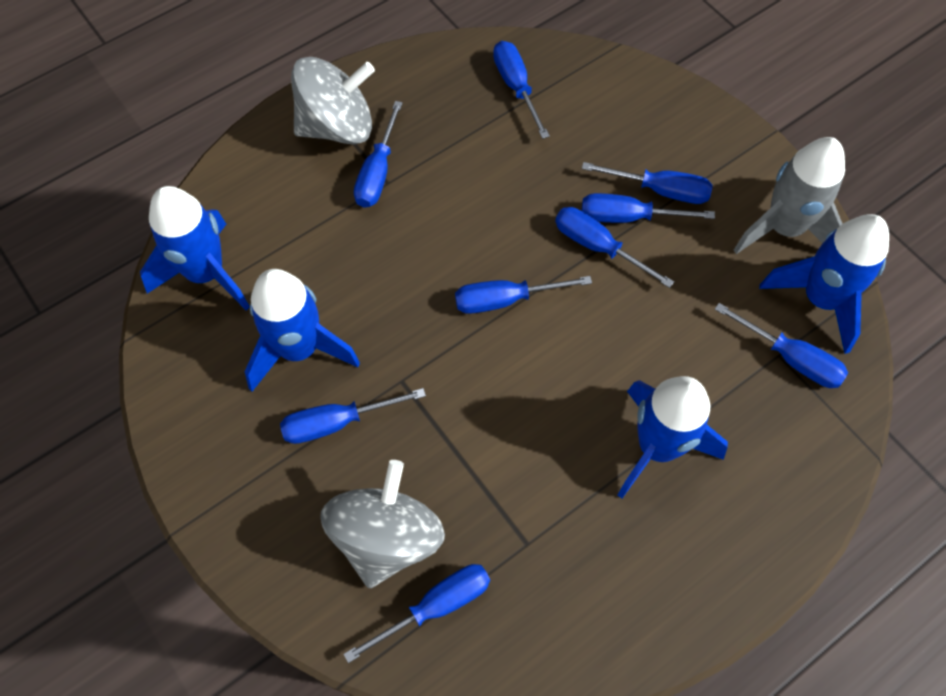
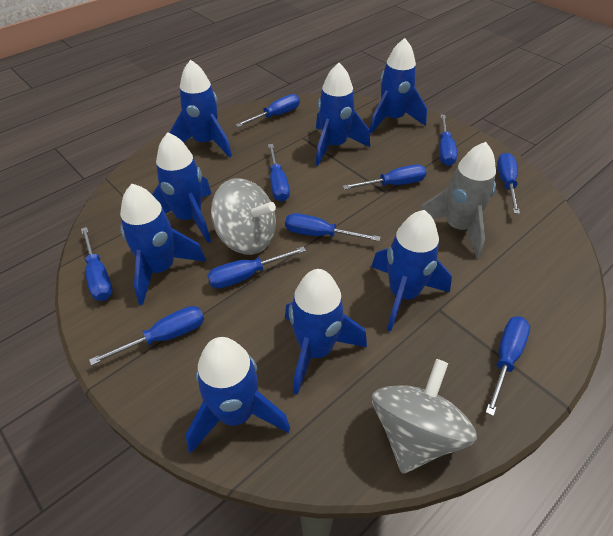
blue rocket: 4 -> 8
blue screwdriver: 9 -> 10

